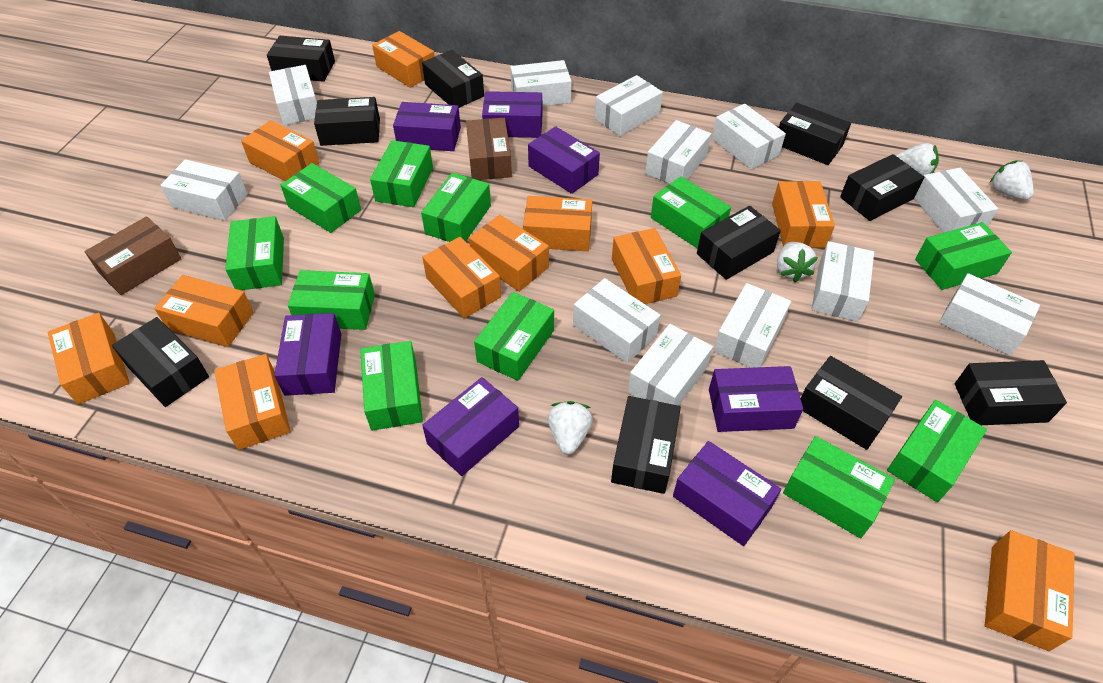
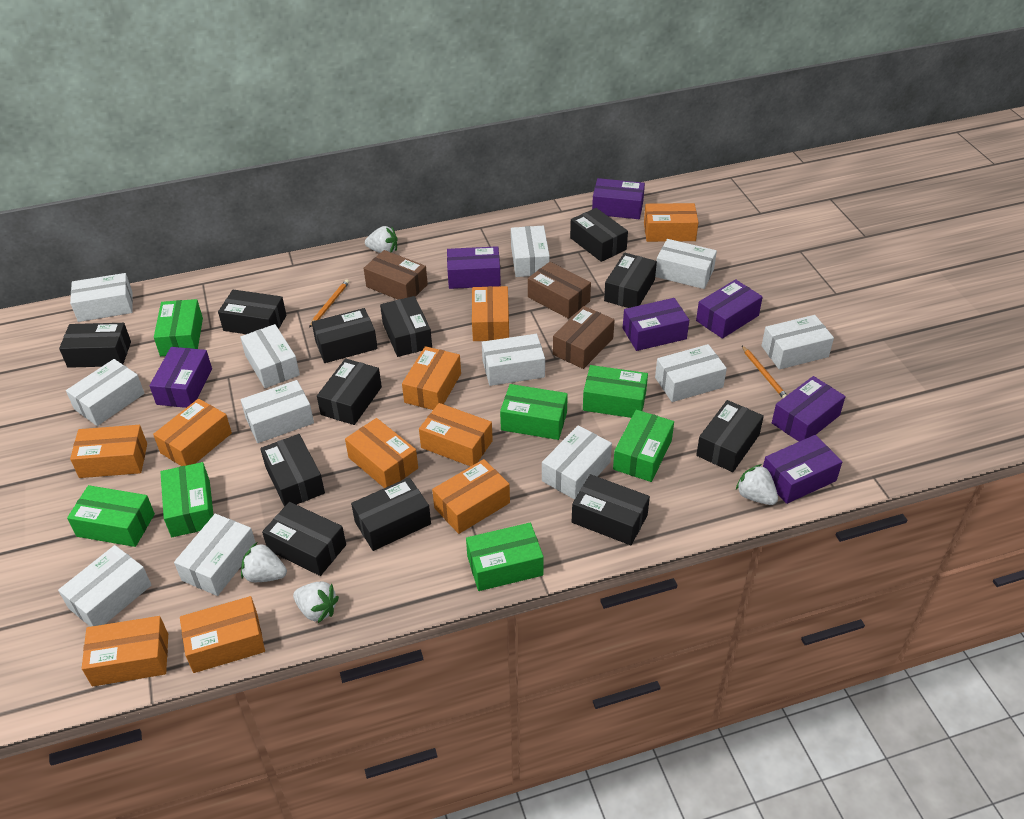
black box: 10 -> 12
brown box: 2 -> 3
green box: 11 -> 7
orange box: 11 -> 10
orange pencil: 0 -> 2

